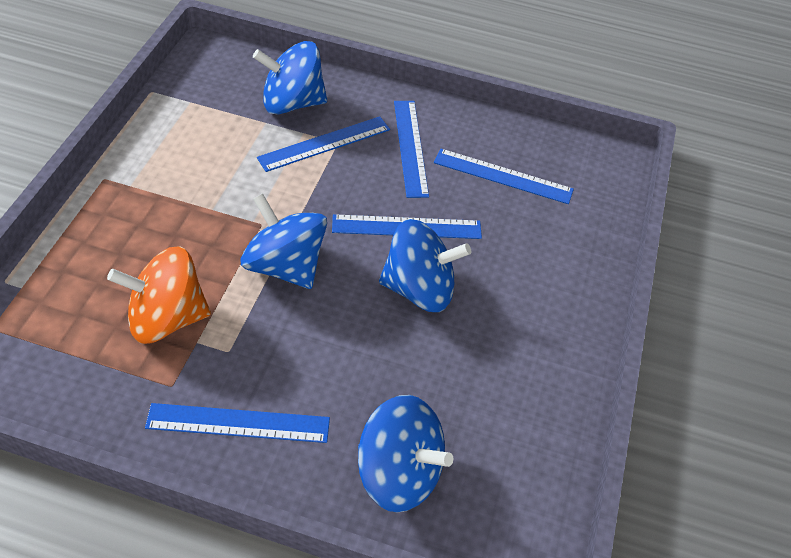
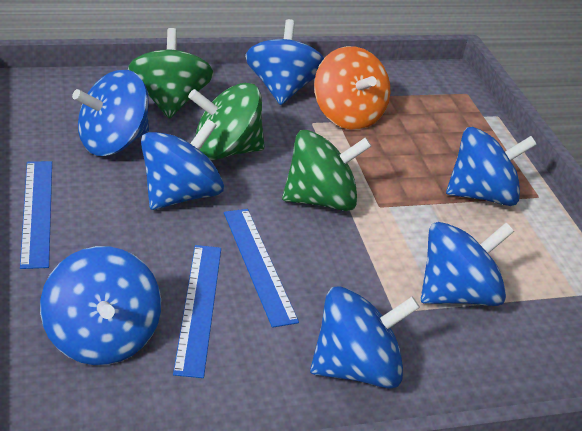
blue ruler: 5 -> 3
blue spinning top: 4 -> 7
green spinning top: 0 -> 3

